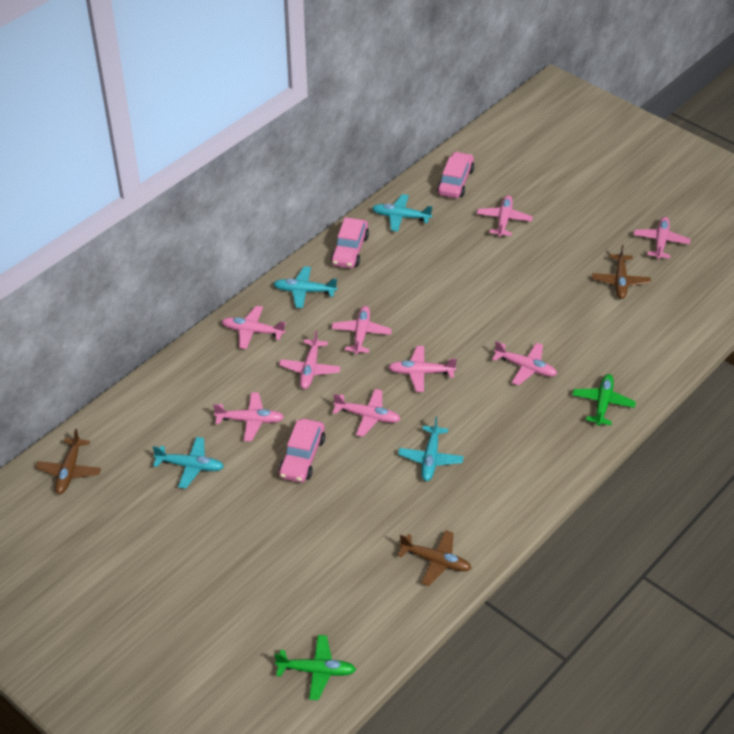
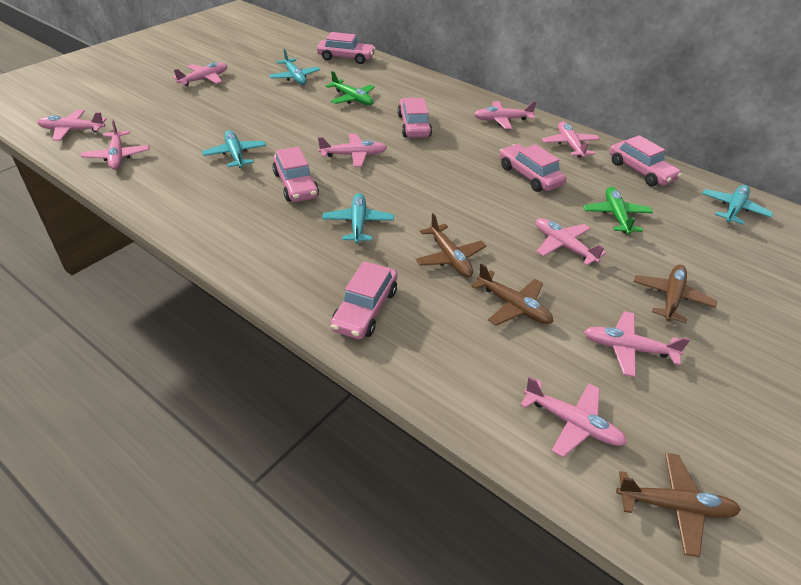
brown plane: 3 -> 4
pink car: 3 -> 6

